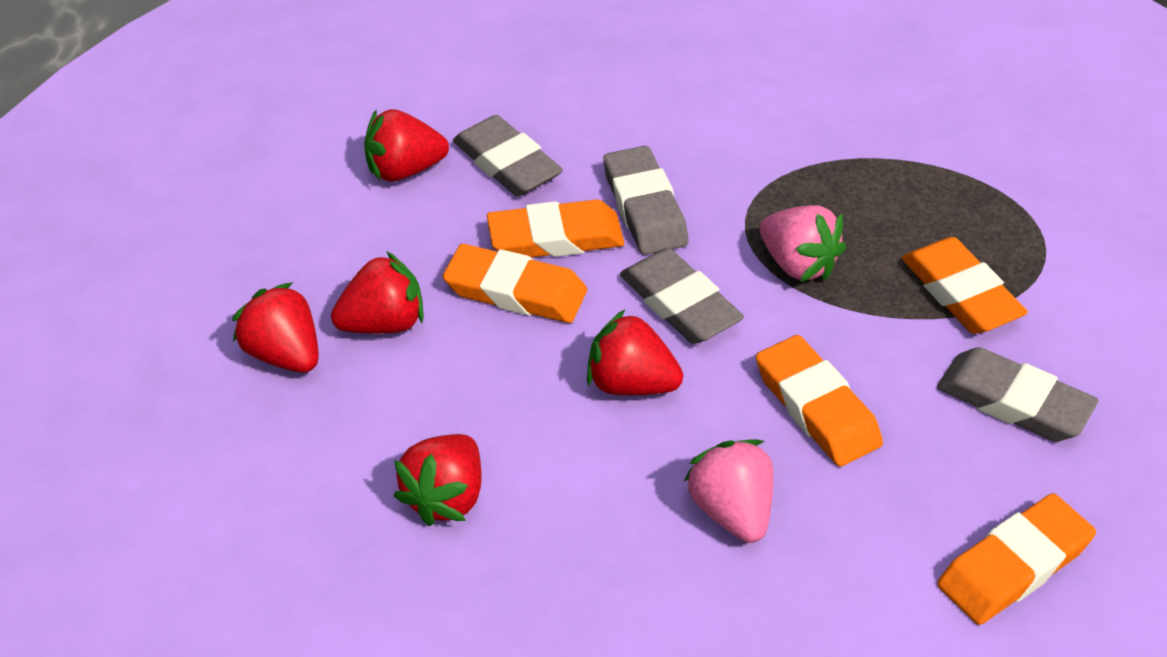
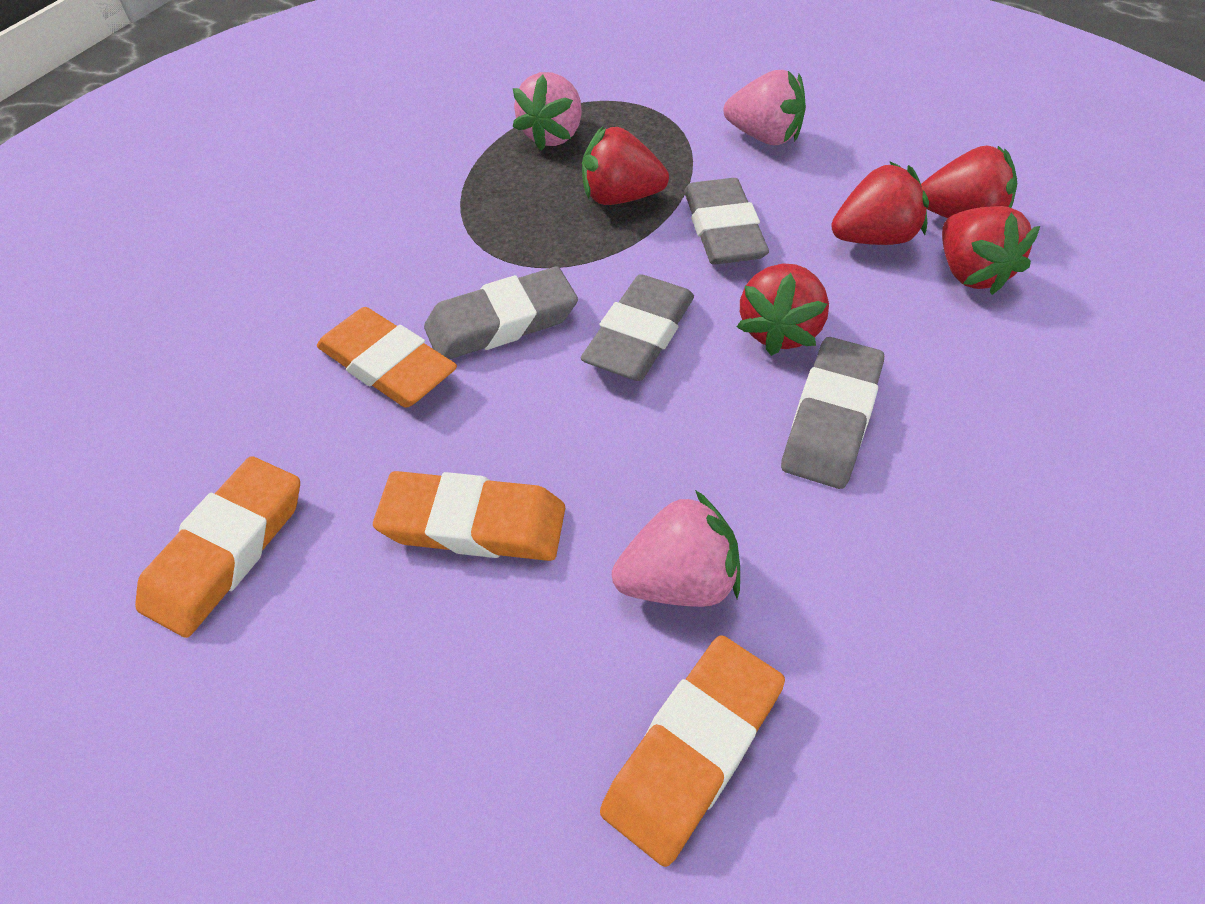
orange eraser: 5 -> 4
pink strawberry: 2 -> 3

